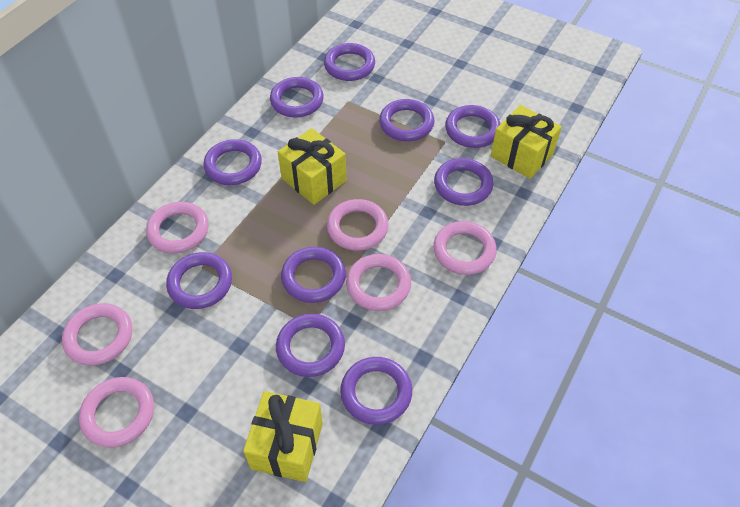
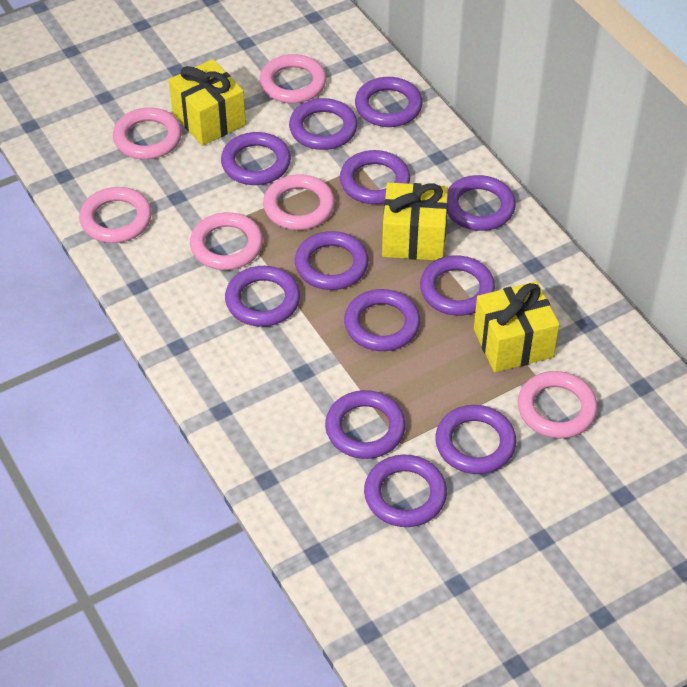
purple ring: 10 -> 12

